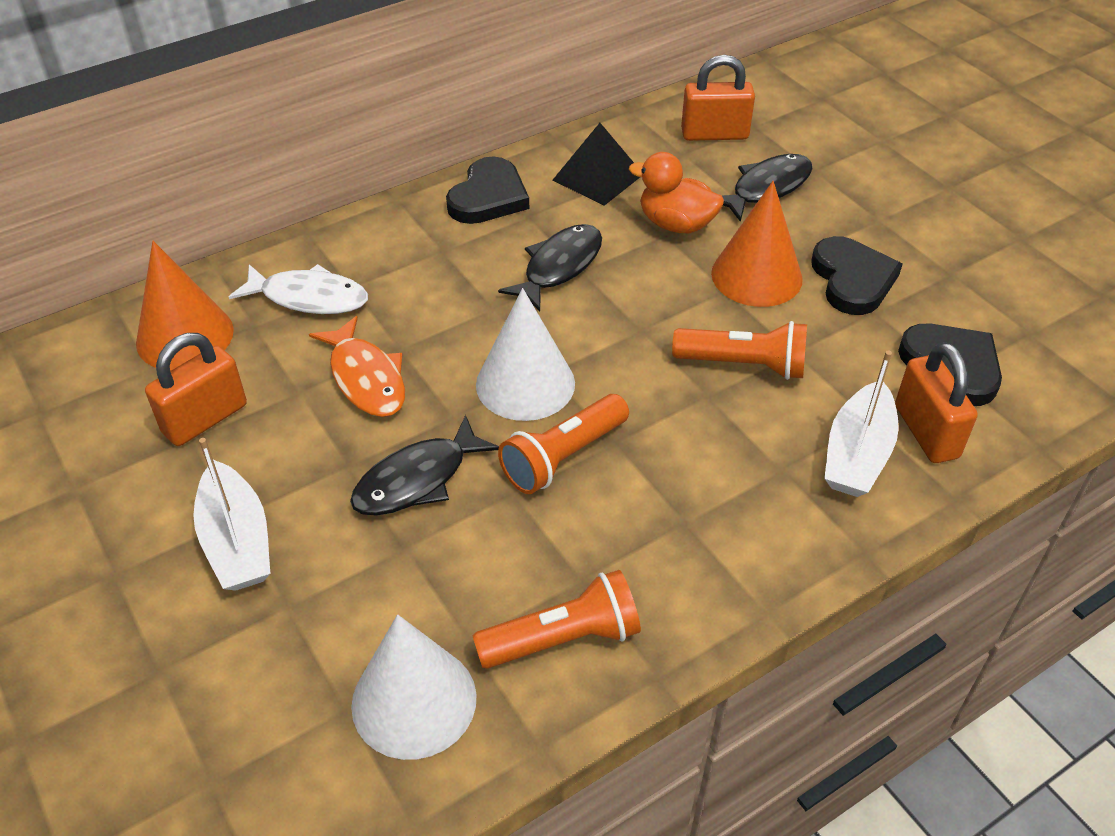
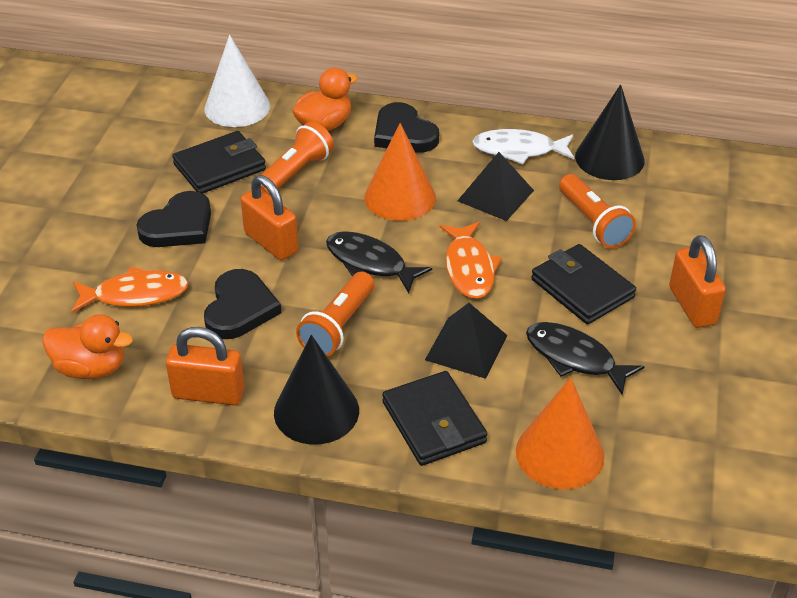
black cone: 0 -> 2
black fish: 3 -> 2
black pyramid: 1 -> 2
black wallet: 0 -> 3
orange duck: 1 -> 2
orange fish: 1 -> 2
white boat: 2 -> 0
white cone: 2 -> 1

